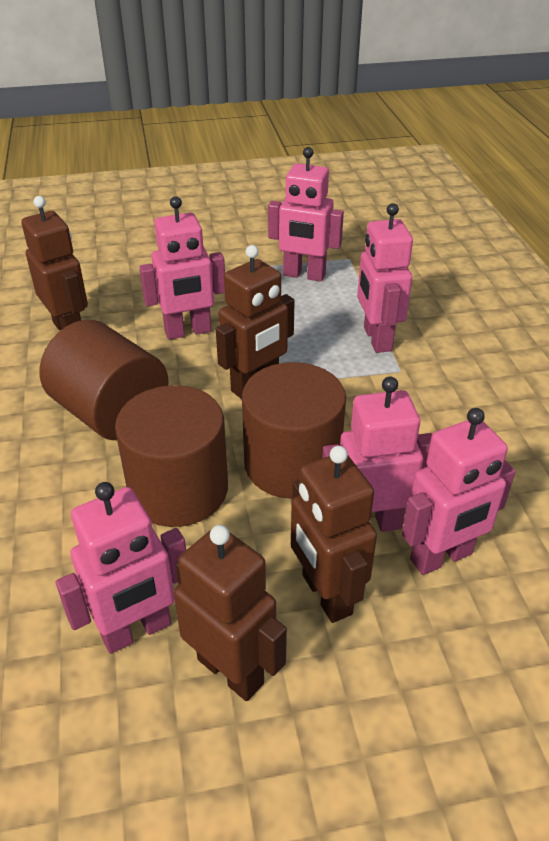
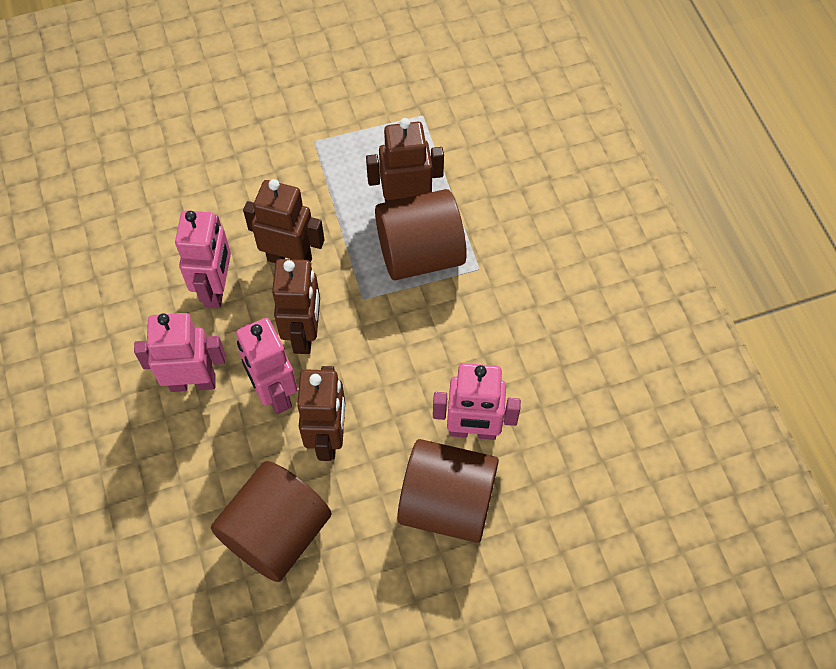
pink robot: 6 -> 4

